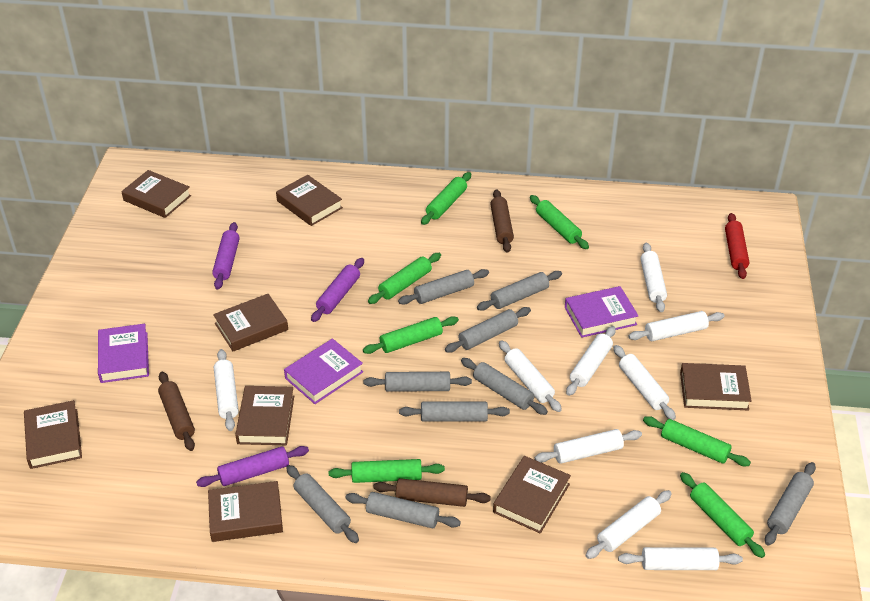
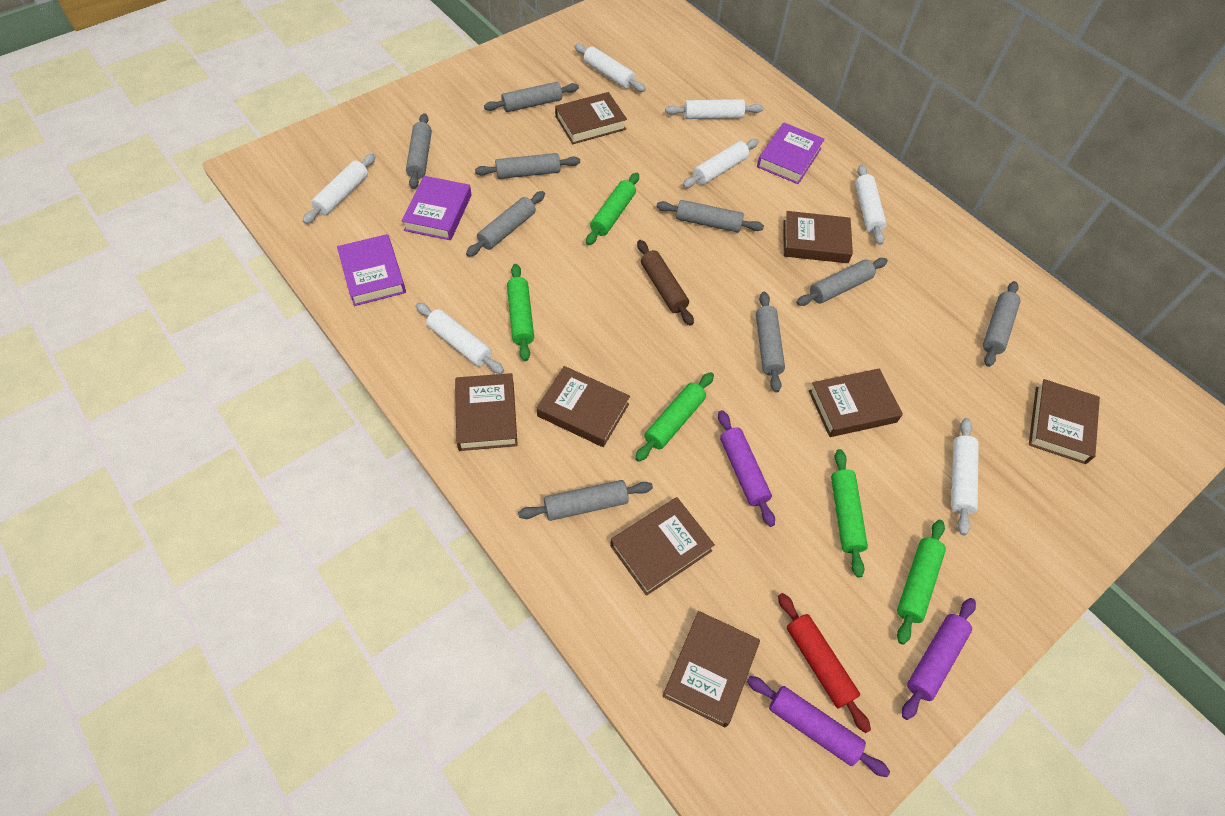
brown rolling pin: 3 -> 1
green rolling pin: 7 -> 5
white rolling pin: 9 -> 7

